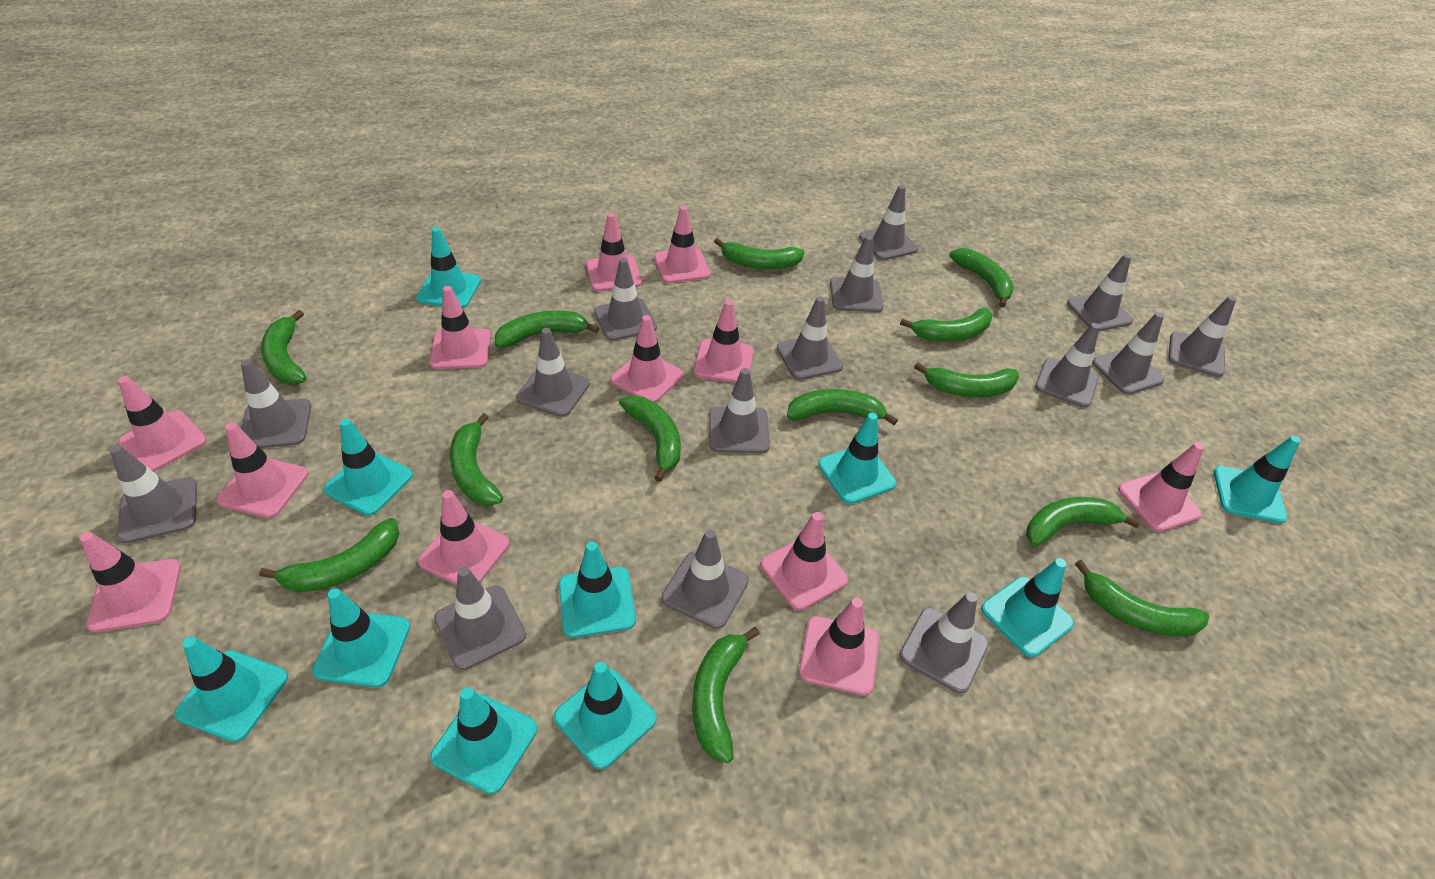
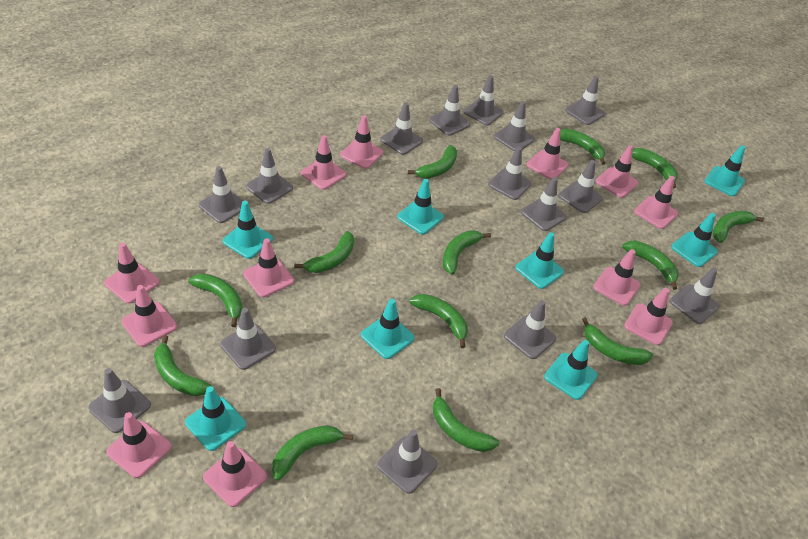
turquoise traffic cone: 10 -> 8

